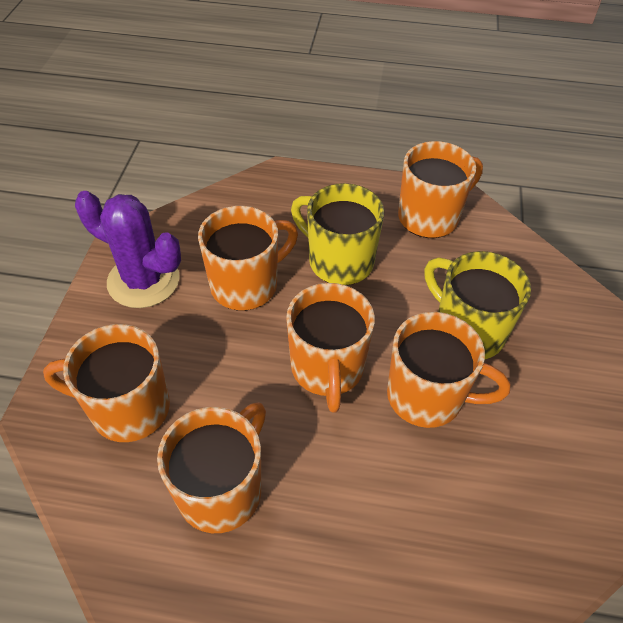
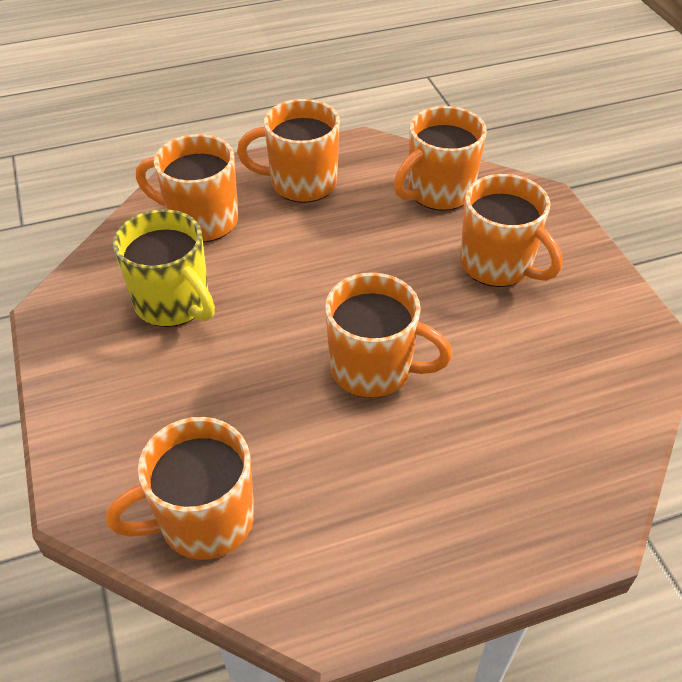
purple cactus: 1 -> 0
yellow mug: 2 -> 1

